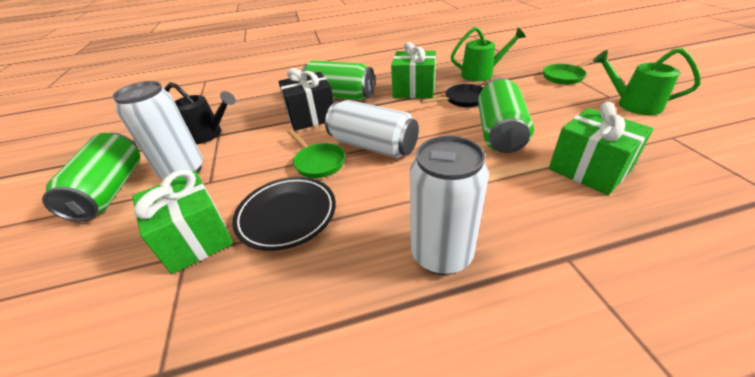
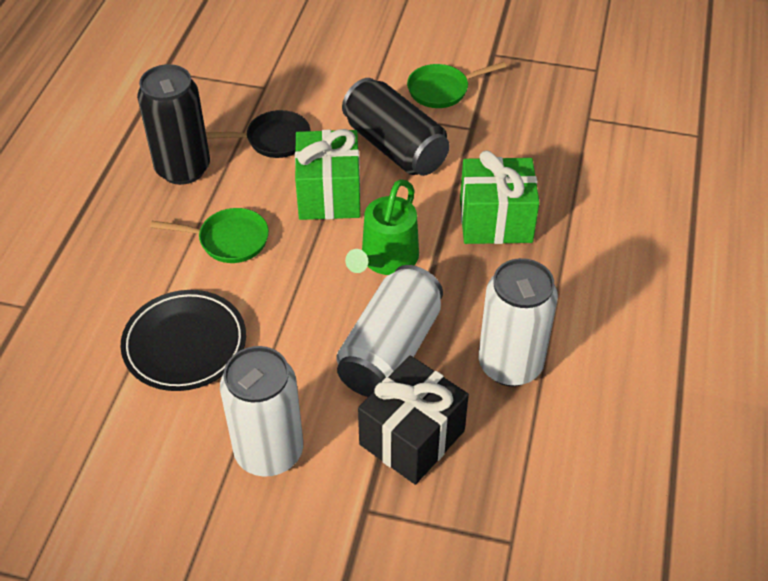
black can: 0 -> 2
black watering can: 1 -> 0
green can: 3 -> 0
green gift: 3 -> 2
green watering can: 2 -> 1

